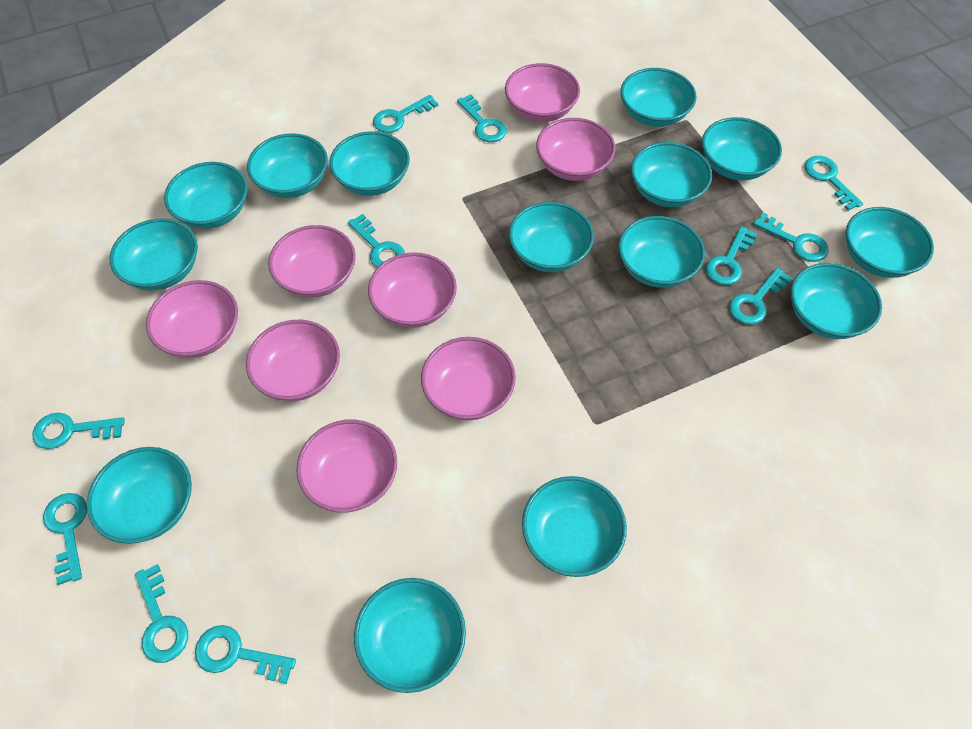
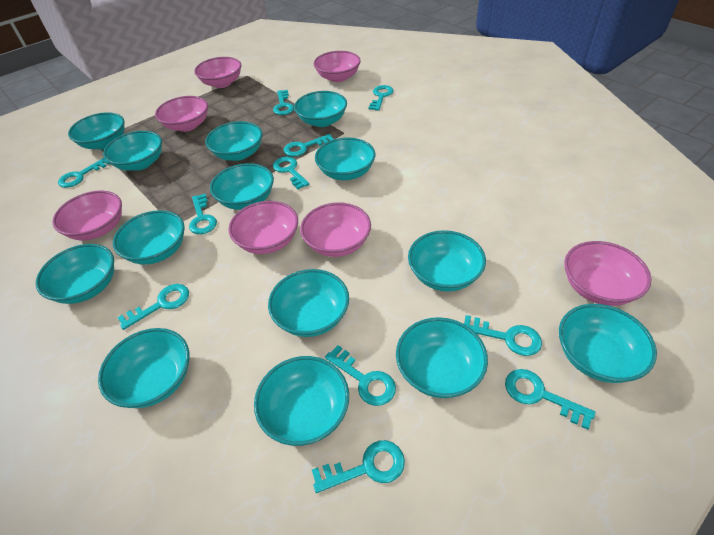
pink bowl: 8 -> 7

